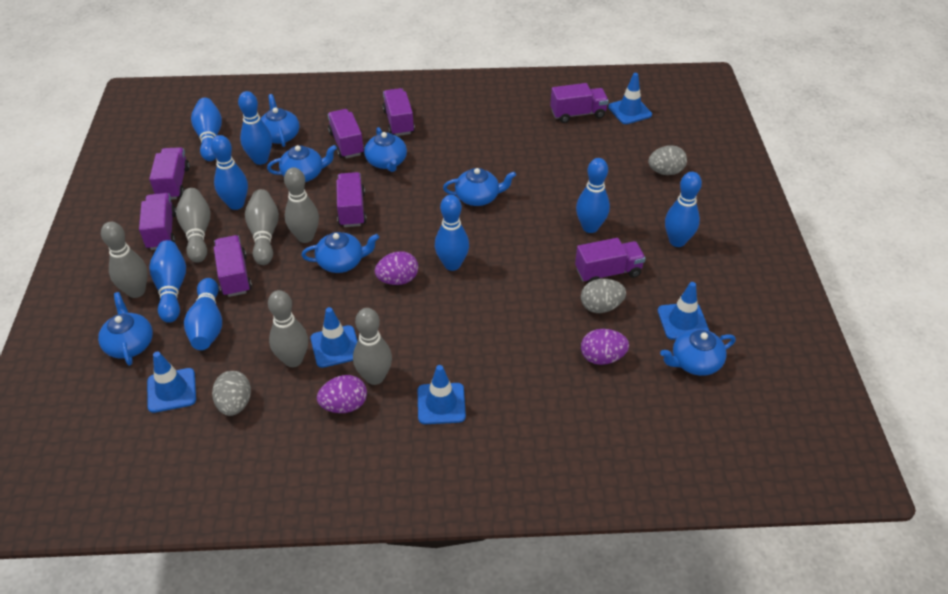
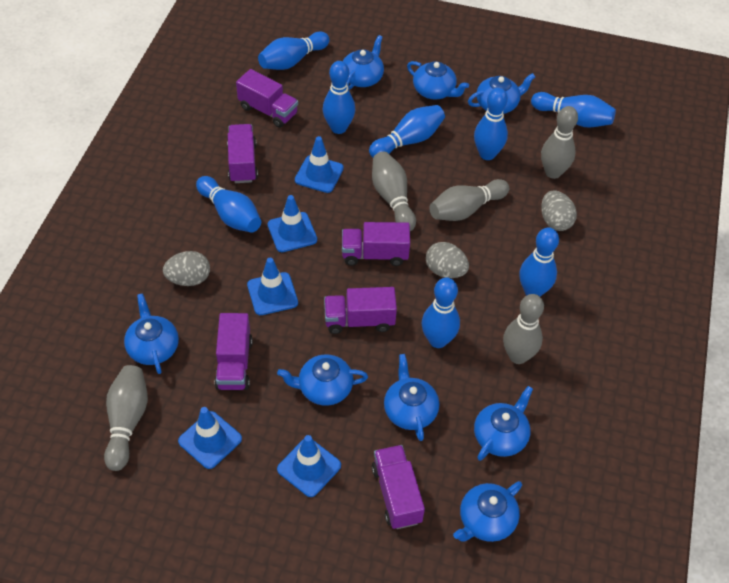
blue teapot: 7 -> 8
grey bowling pin: 6 -> 5
purple egg: 3 -> 0
purple truck: 8 -> 6

